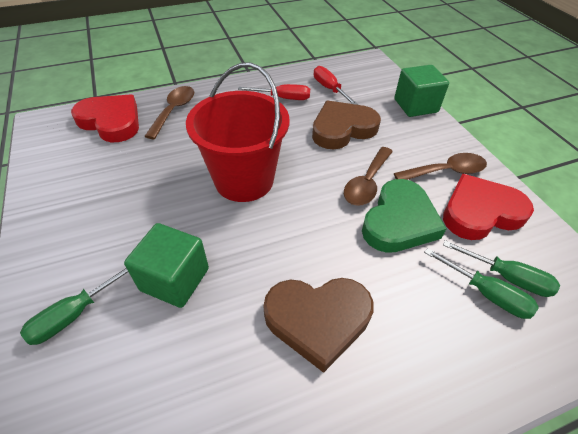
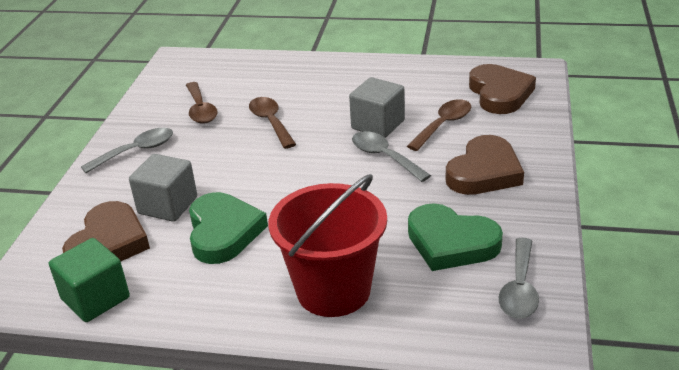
brown heart: 2 -> 3
green cube: 2 -> 1
green heart: 1 -> 2
green screwdriver: 3 -> 0
grey cube: 0 -> 2
grey spoon: 0 -> 3
red heart: 2 -> 0
red screwdriver: 2 -> 0

